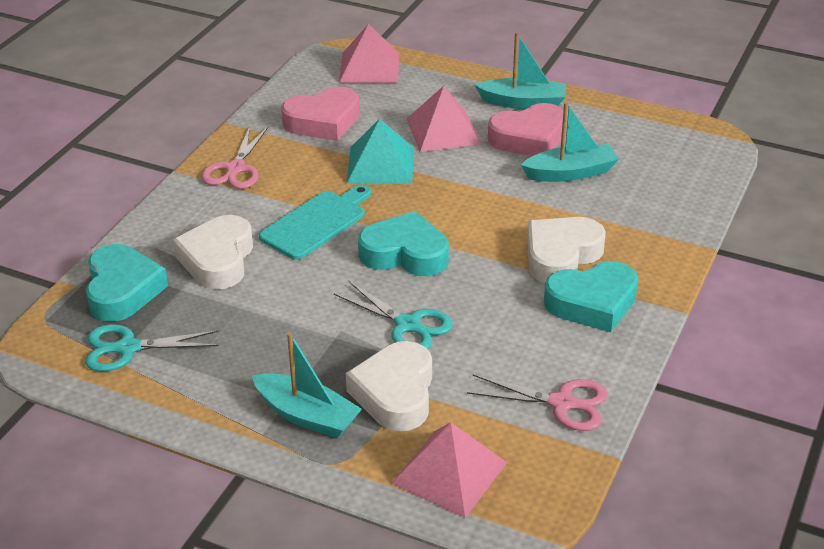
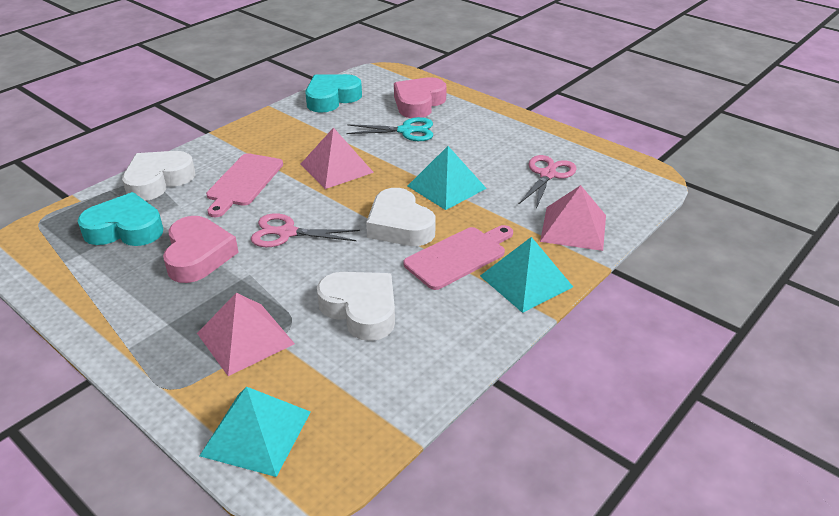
pink cutting board: 0 -> 2
turquoise boat: 3 -> 0
turquoise cutting board: 1 -> 0
turquoise heart: 3 -> 2
turquoise pyramid: 1 -> 3
turquoise scissors: 2 -> 1

